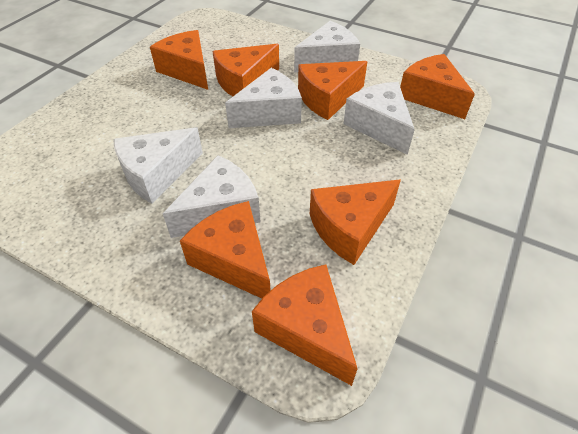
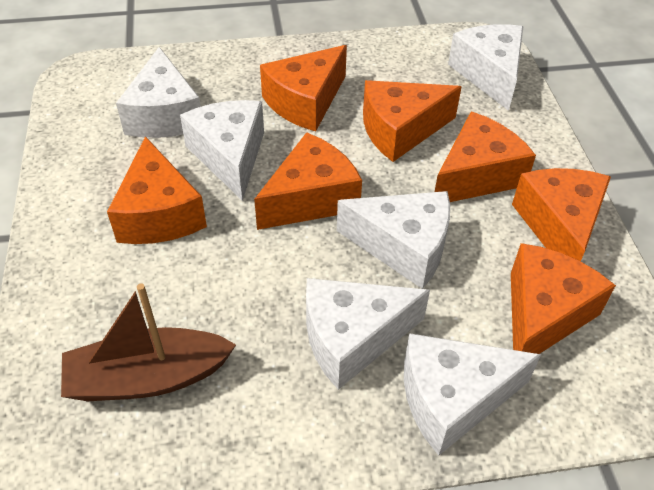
brown boat: 0 -> 1
white cheese: 5 -> 6

